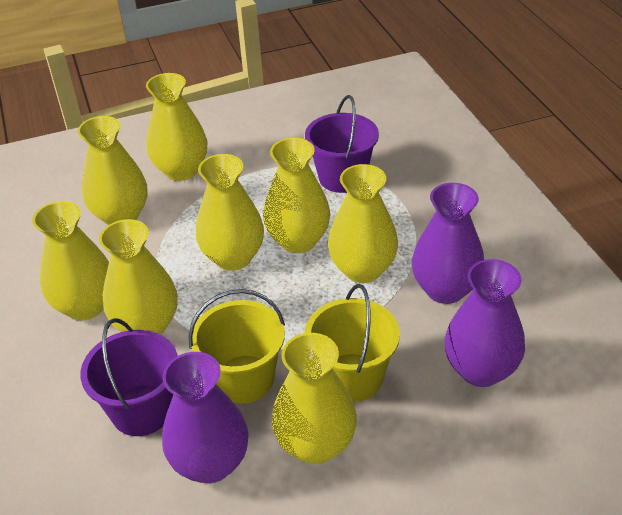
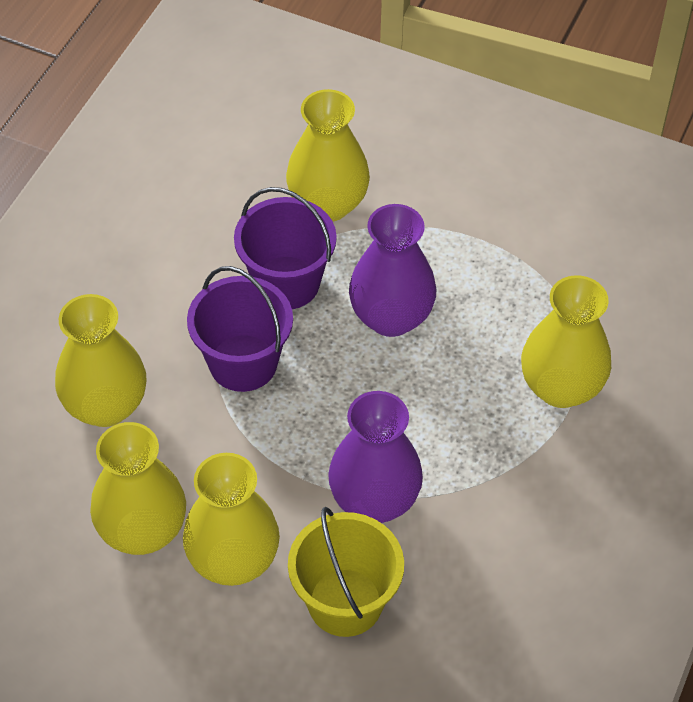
purple vase: 3 -> 2
yellow bucket: 2 -> 1
yellow vase: 8 -> 5

